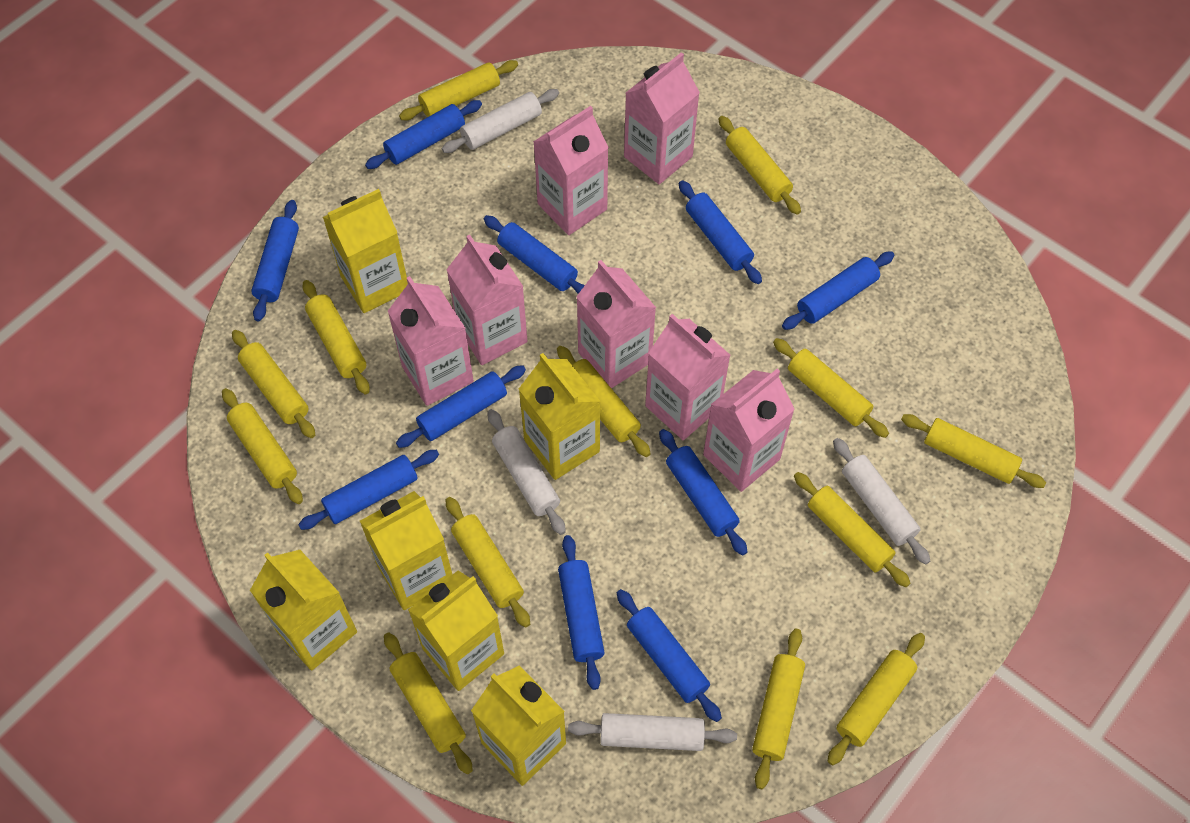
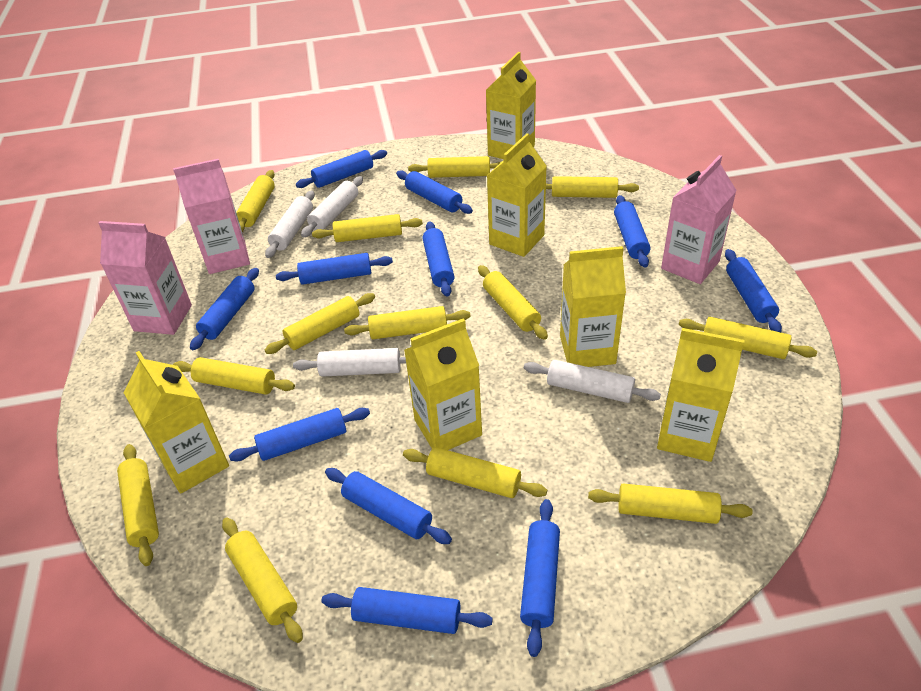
blue rolling pin: 10 -> 11
pink carton: 7 -> 3

